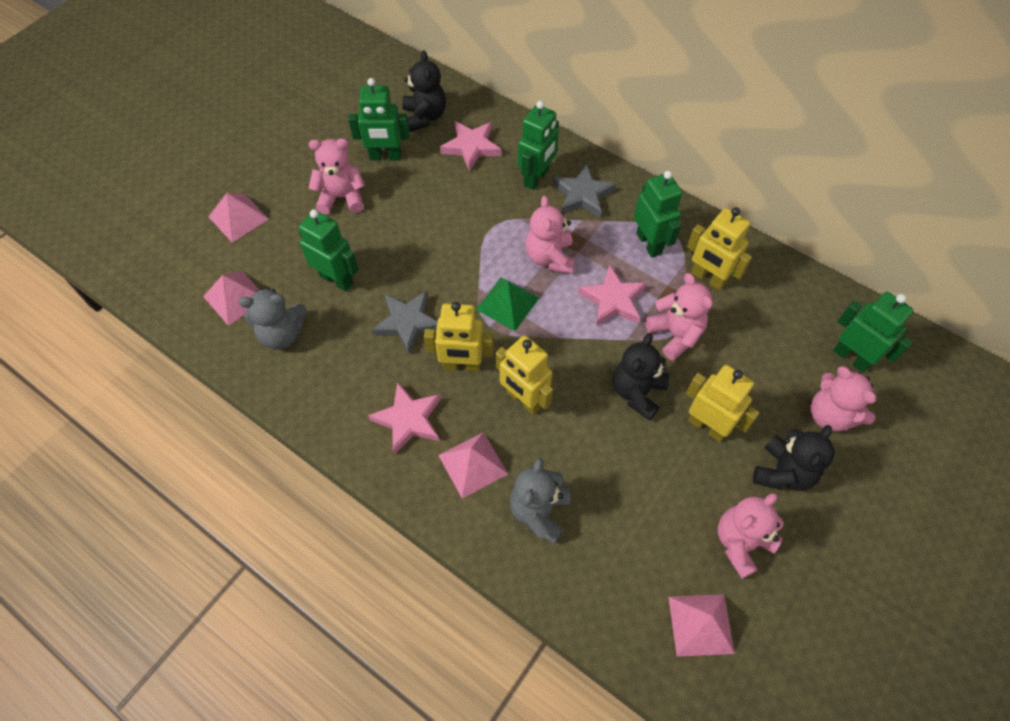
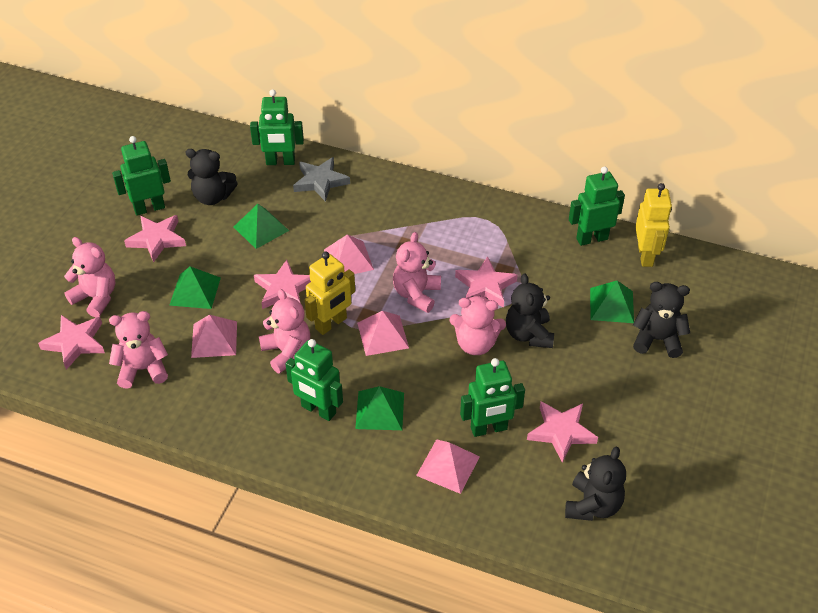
black teddy bear: 3 -> 4
green pyramid: 1 -> 4
grey star: 2 -> 1
grey teddy bear: 2 -> 0
pink star: 3 -> 5
yellow robot: 4 -> 2

